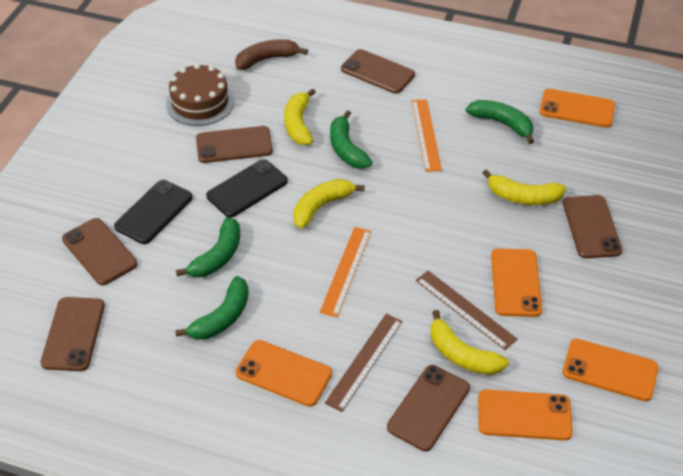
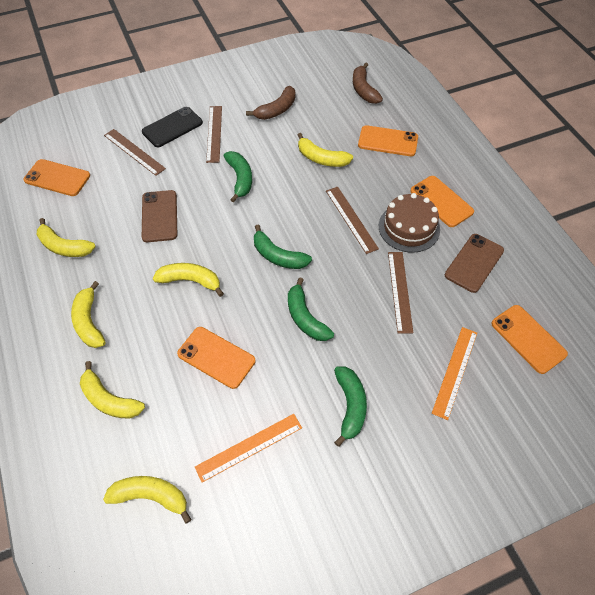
black phone: 2 -> 1
brown banana: 1 -> 2
brown phone: 6 -> 2
brown ruler: 2 -> 4
yellow banana: 4 -> 6

